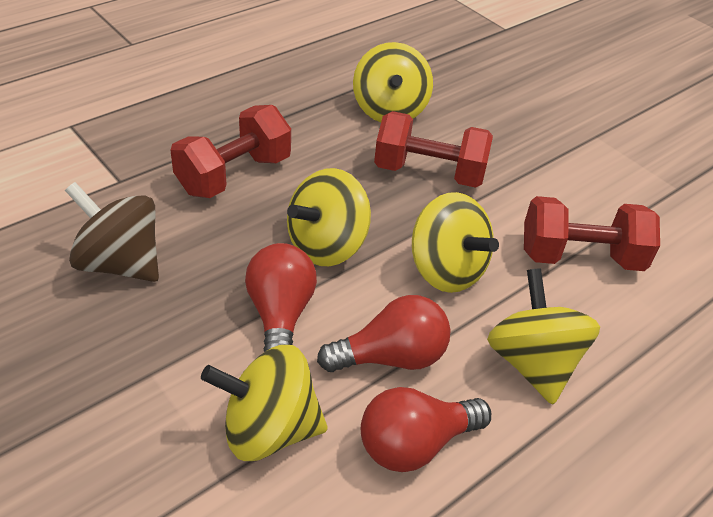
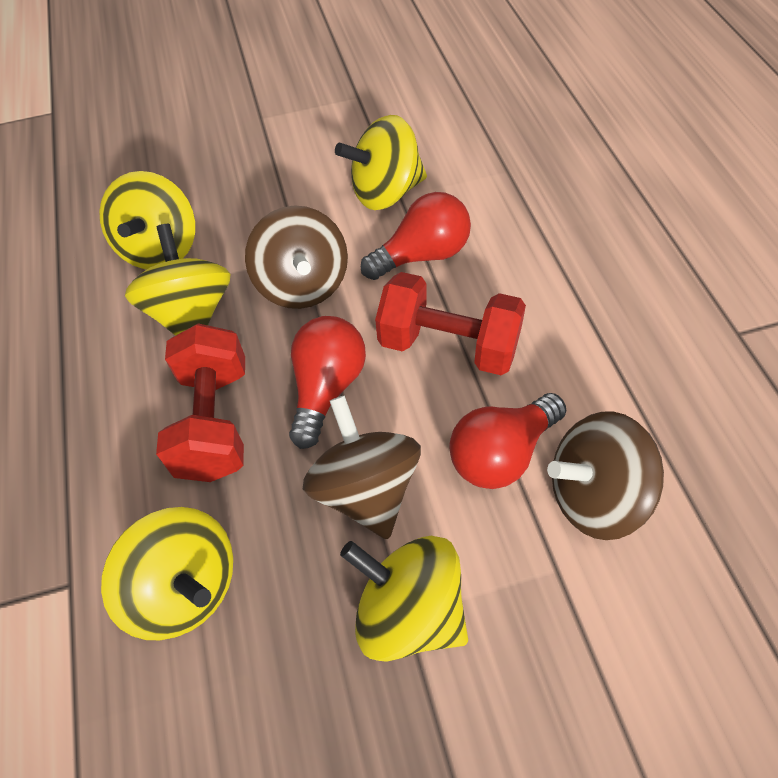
brown spinning top: 1 -> 3
red dumbbell: 3 -> 2

